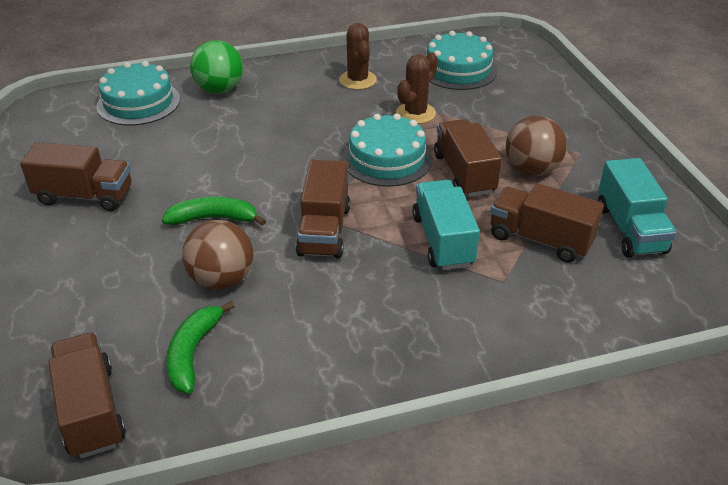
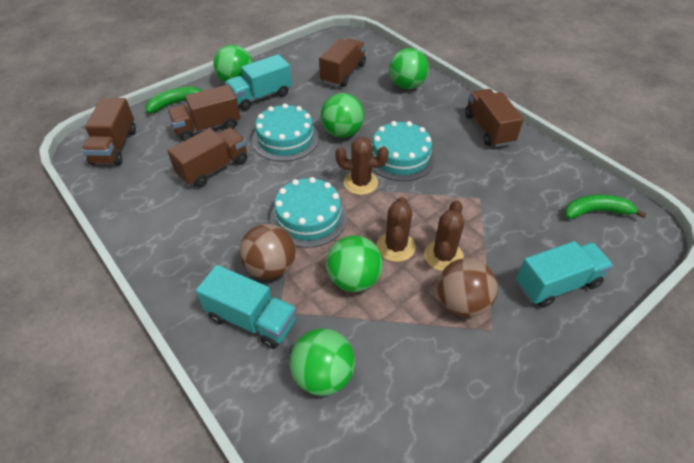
brown cactus: 2 -> 3
green ball: 1 -> 5
turquoise truck: 2 -> 3

